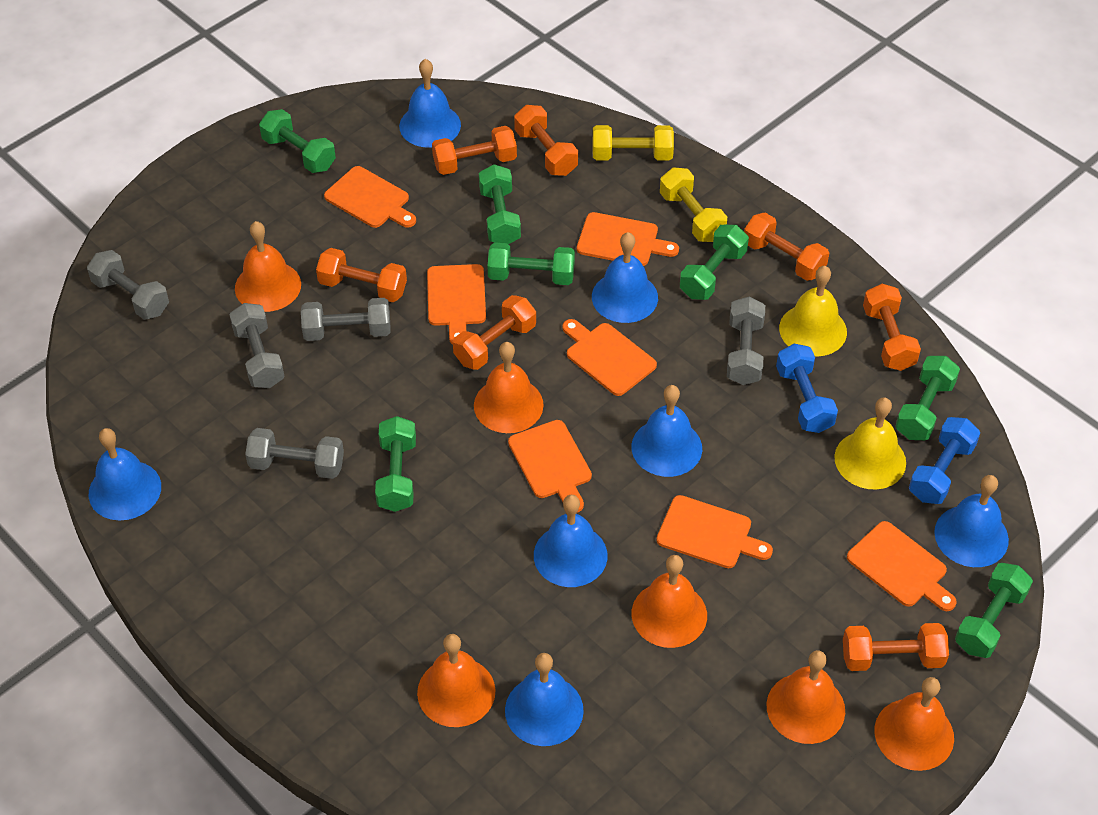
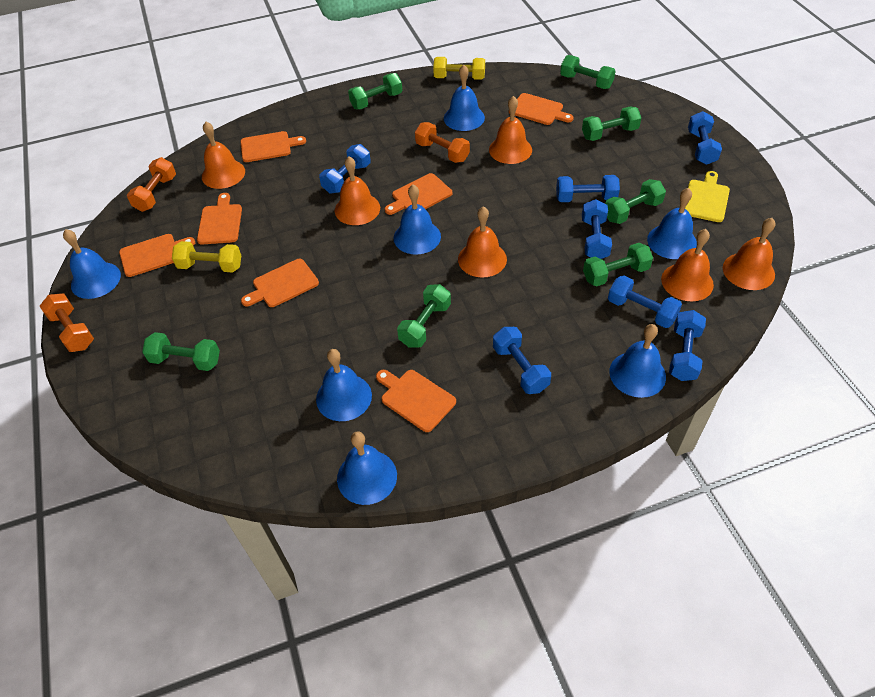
blue dumbbell: 2 -> 7
grey dumbbell: 5 -> 0
orange dumbbell: 7 -> 3
yellow bell: 2 -> 0
yellow cutting board: 0 -> 1

